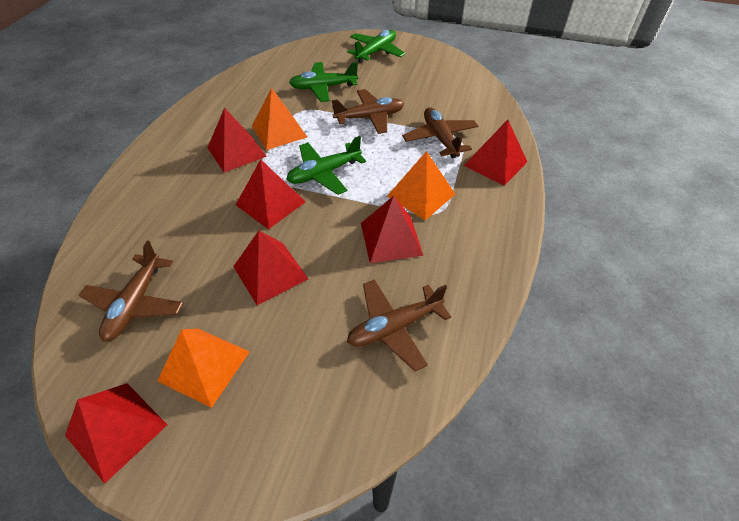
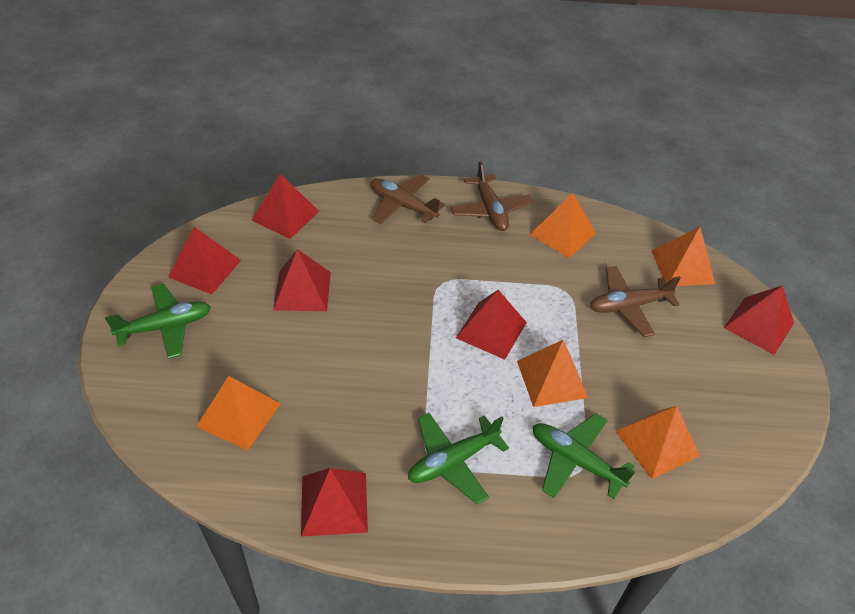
brown plane: 4 -> 3
orange pyramid: 3 -> 5

